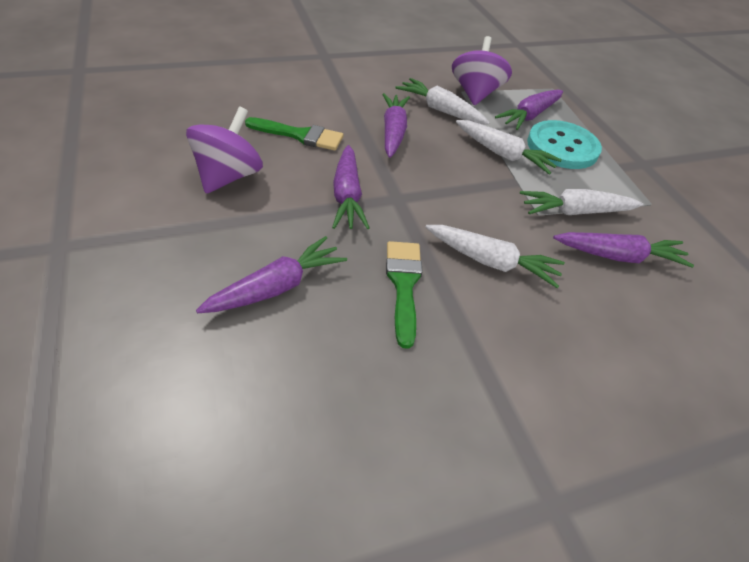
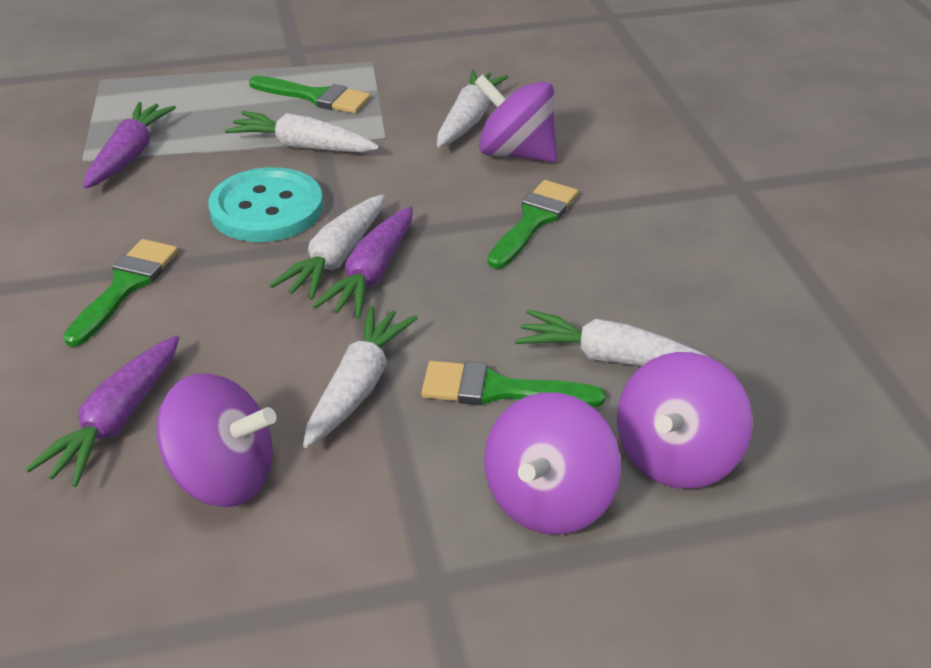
green brush: 2 -> 4
purple carrot: 5 -> 3
purple spinning top: 2 -> 4
white carrot: 4 -> 5

